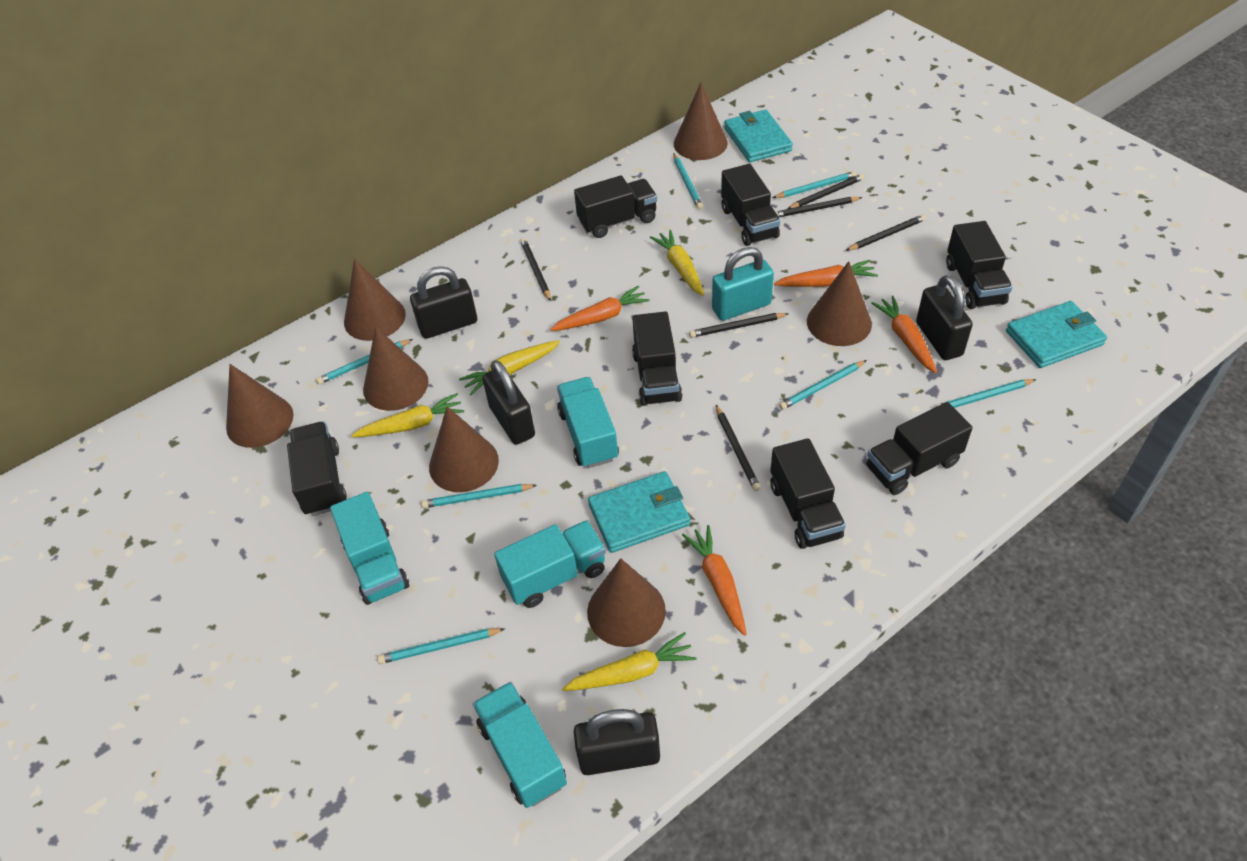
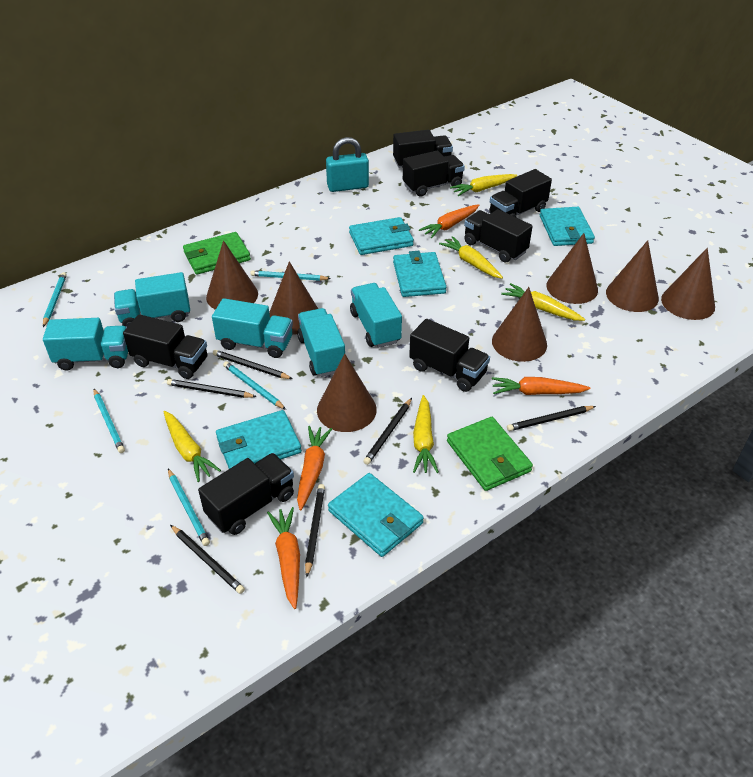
black padlock: 4 -> 0
green wallet: 0 -> 2
turquoise pencil: 7 -> 5
turquoise truck: 4 -> 5
turquoise wallet: 3 -> 5
yellow carrot: 4 -> 5

